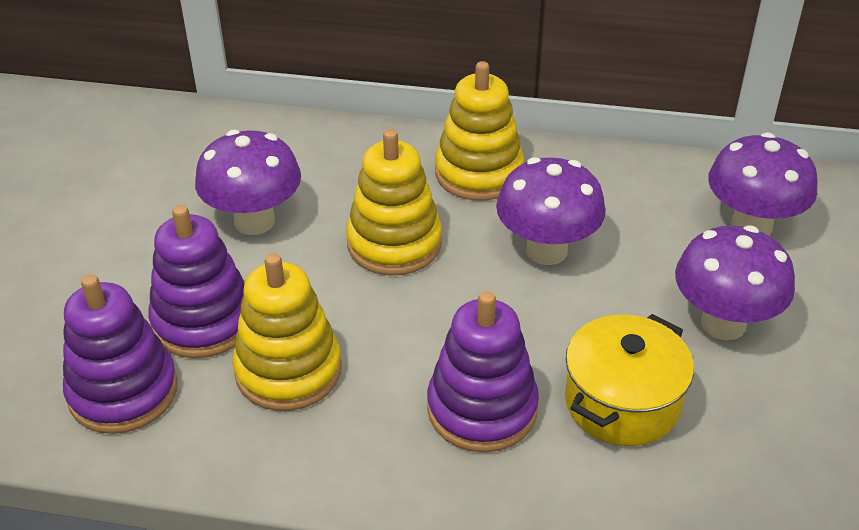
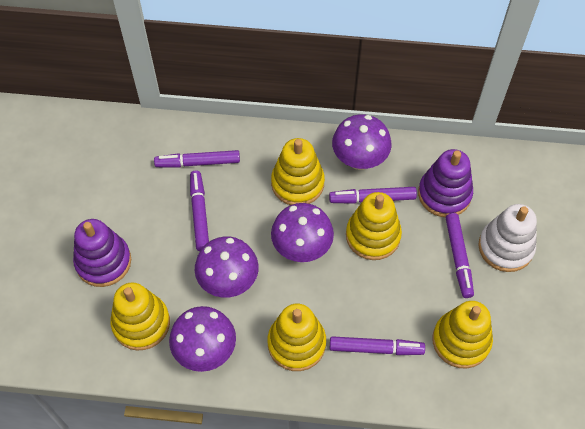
purple marker: 0 -> 5
purple stacking toy: 3 -> 2
white stacking toy: 0 -> 1
yellow pot: 1 -> 0
yellow stacking toy: 3 -> 5

